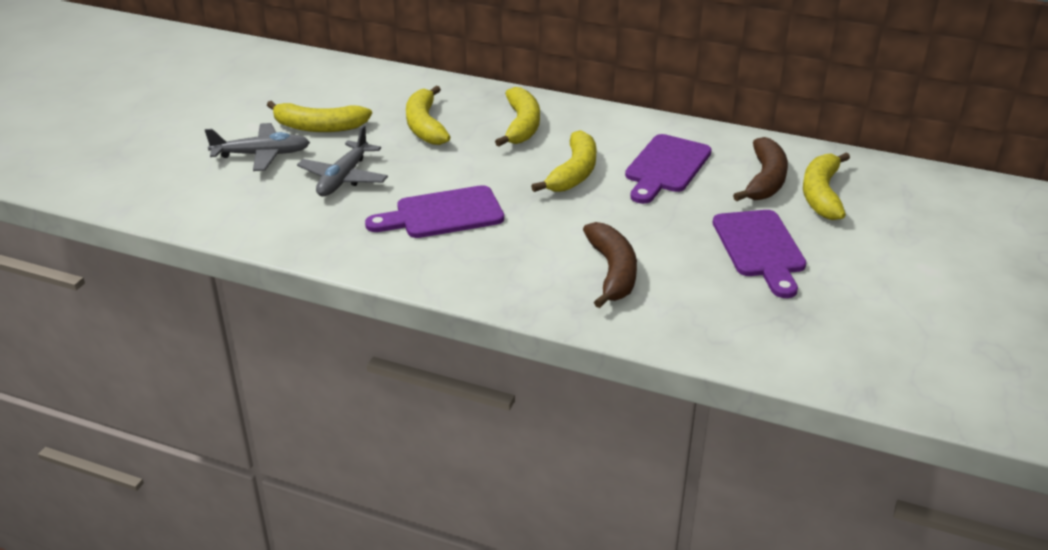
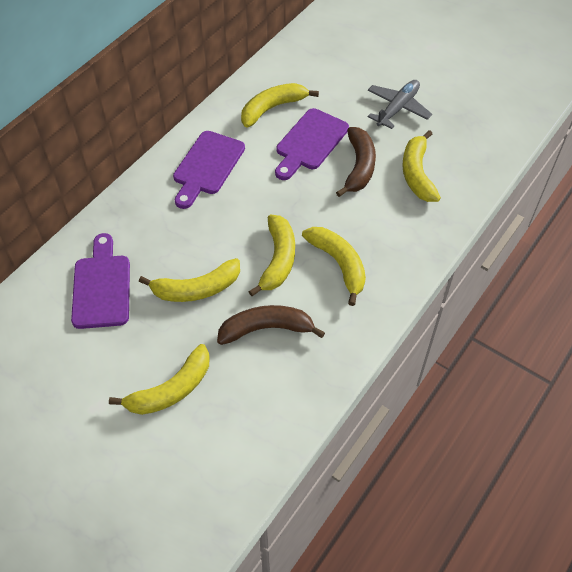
grey plane: 2 -> 1
yellow banana: 5 -> 6

